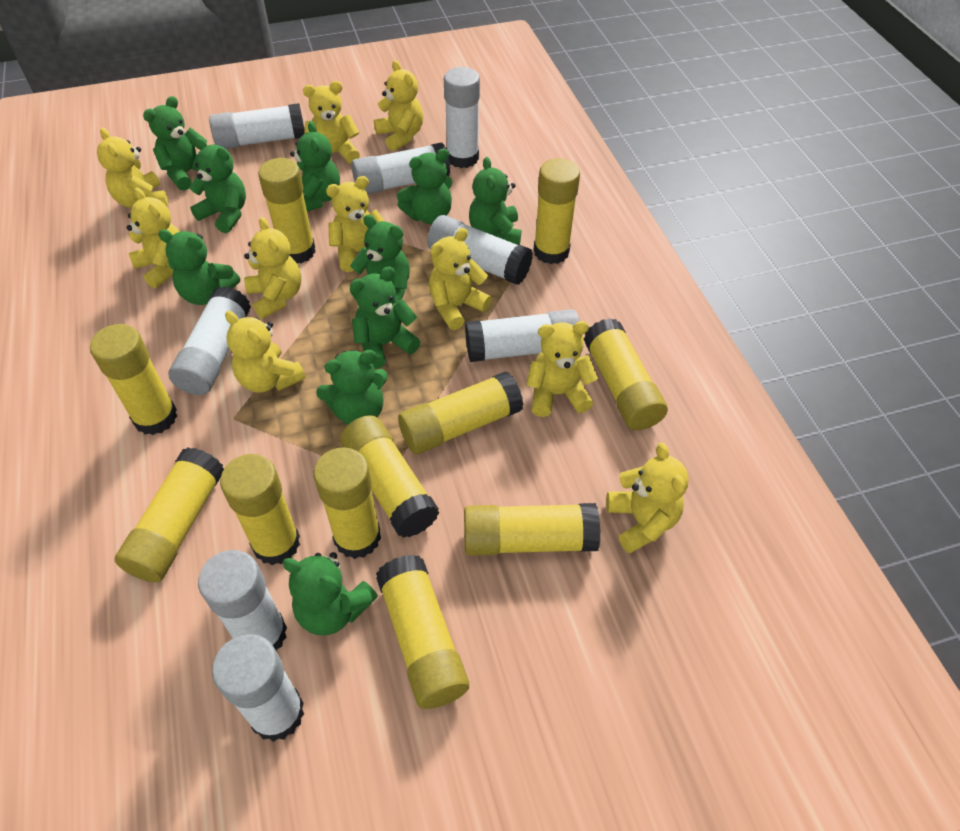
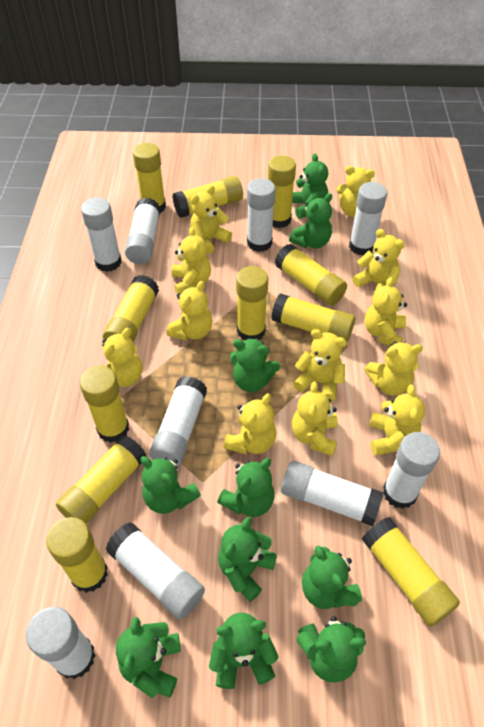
white glue stick: 8 -> 9
yellow teddy bear: 10 -> 12

